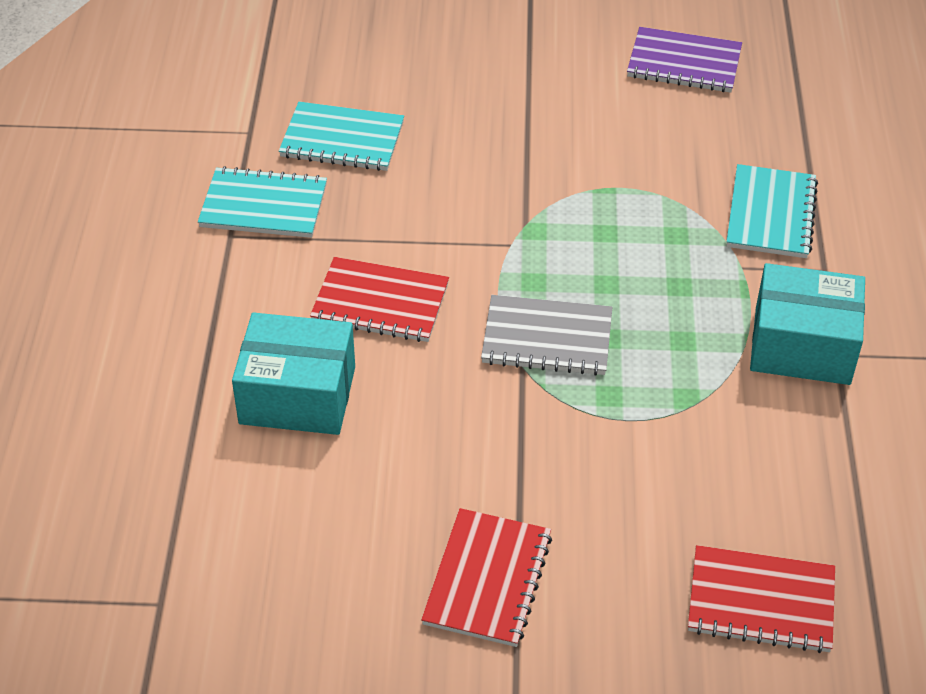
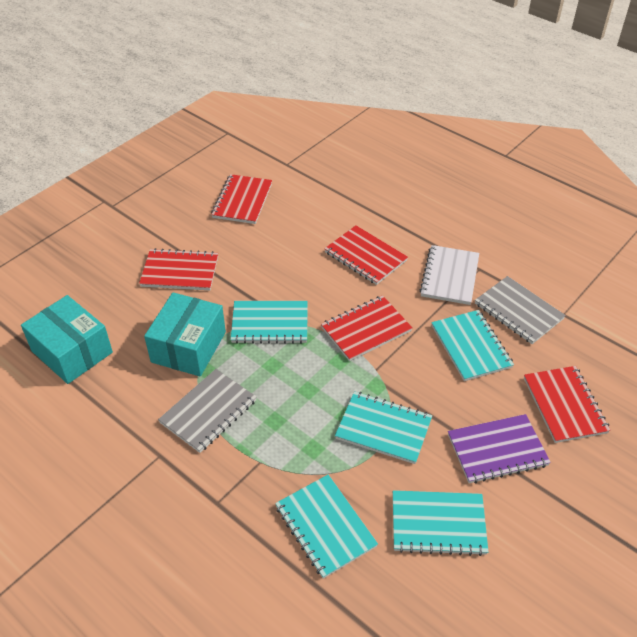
grey notebook: 1 -> 2
red notebook: 3 -> 5
turquoise notebook: 3 -> 5
white notebook: 0 -> 1

